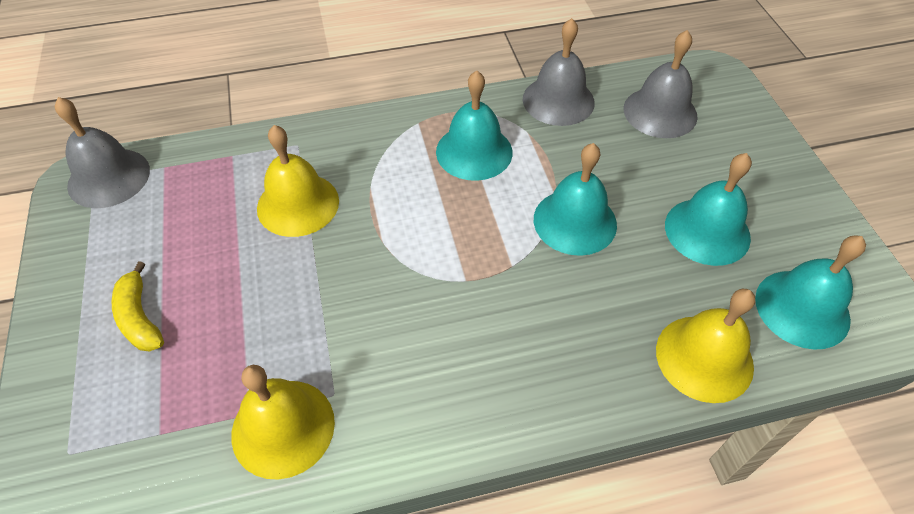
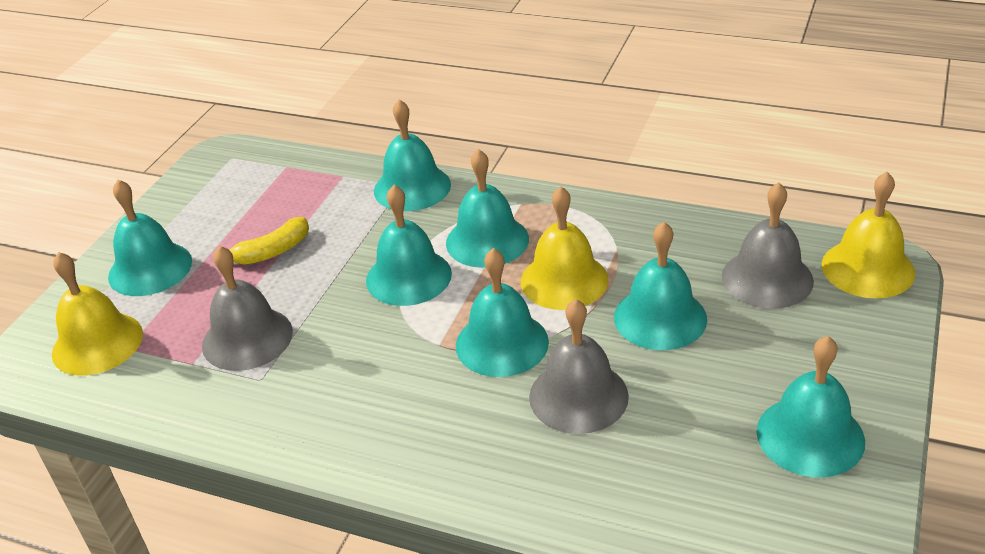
turquoise bell: 4 -> 7

